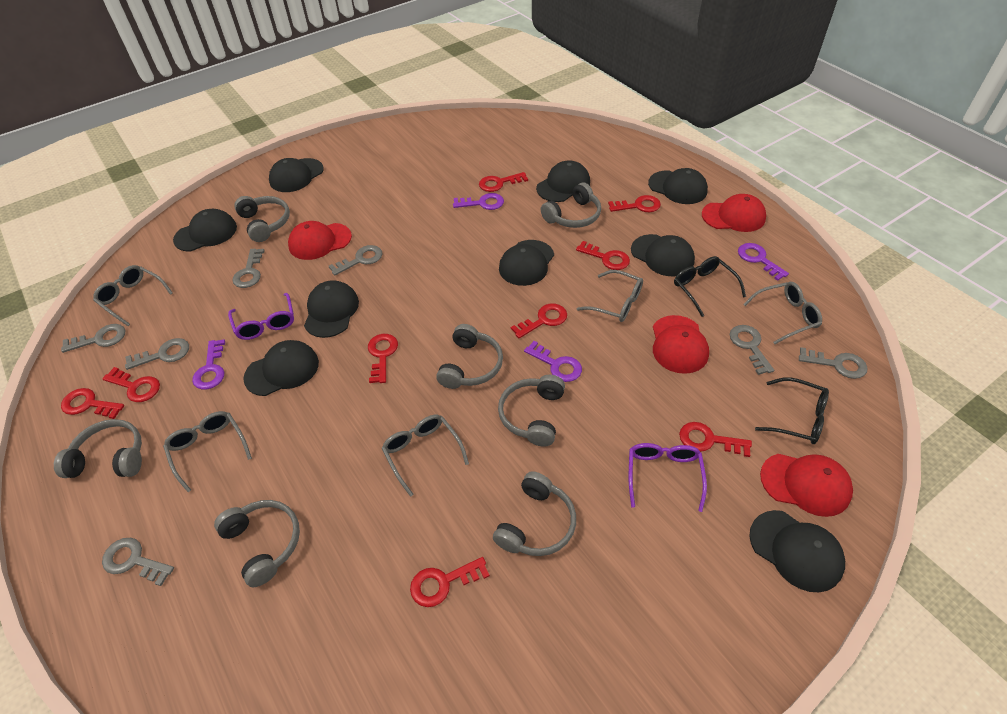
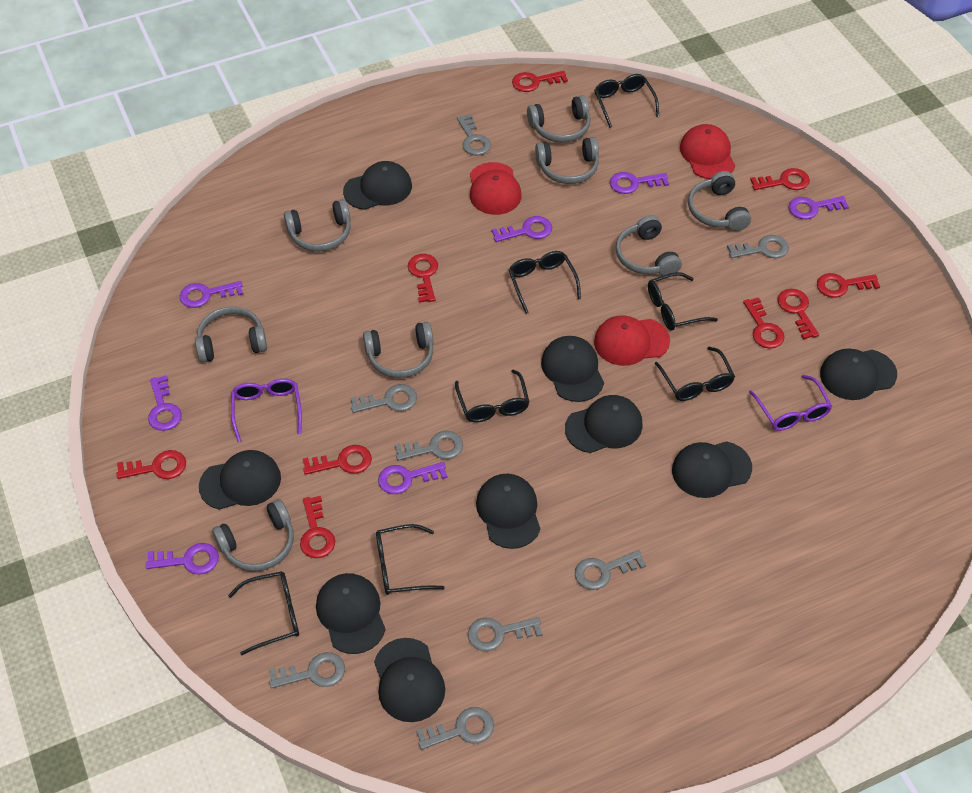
black glasses: 2 -> 7
grey glasses: 5 -> 0
grey headphones: 7 -> 8
grey key: 7 -> 8
purple key: 4 -> 7
red cap: 4 -> 3

